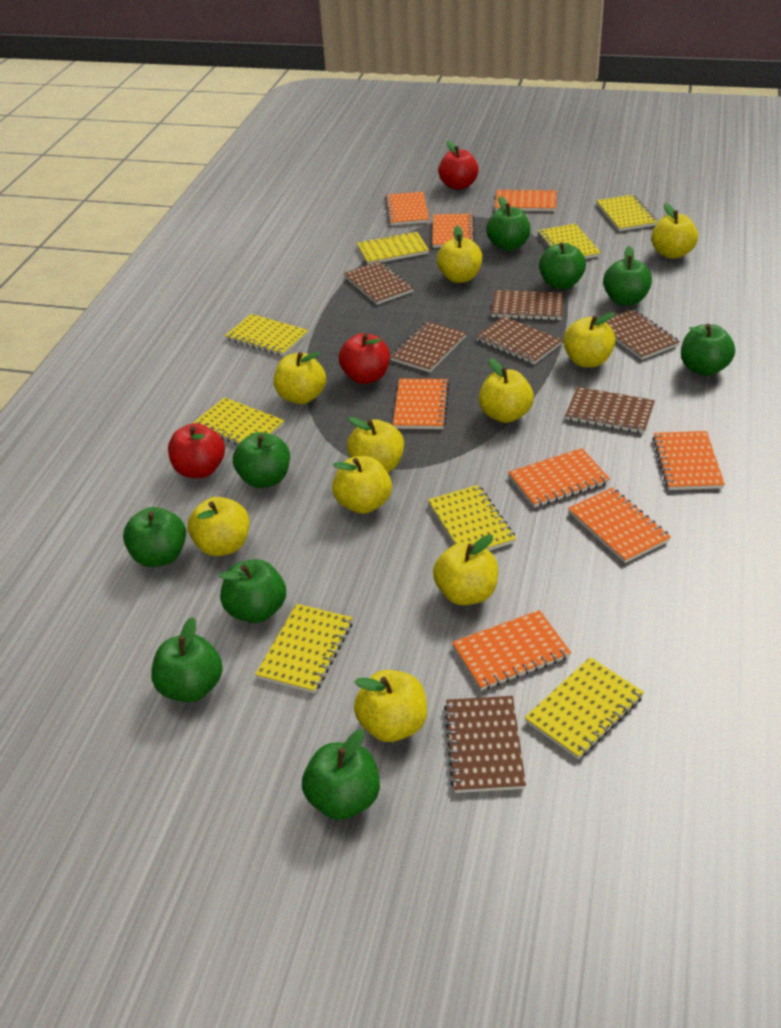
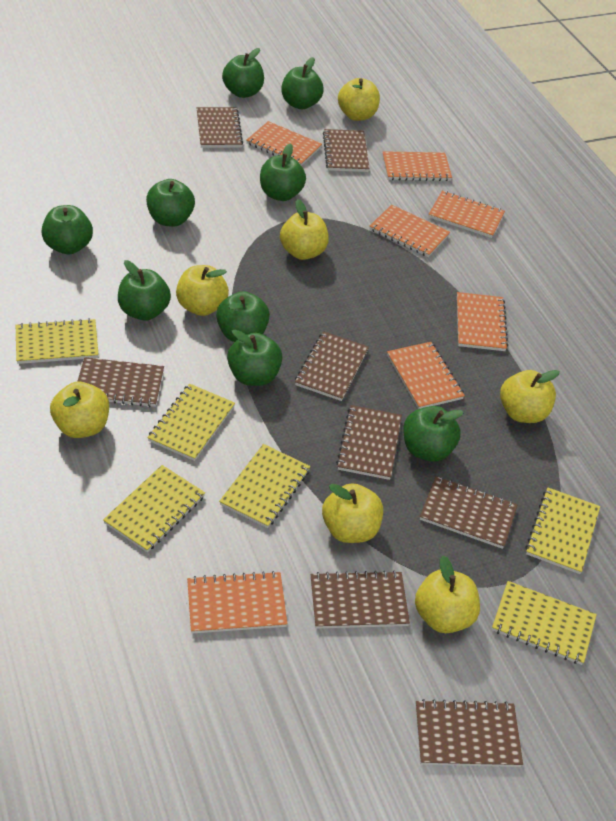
brown notebook: 7 -> 8
orange notebook: 8 -> 7
red apple: 3 -> 0
yellow apple: 10 -> 7
yellow notebook: 8 -> 6

